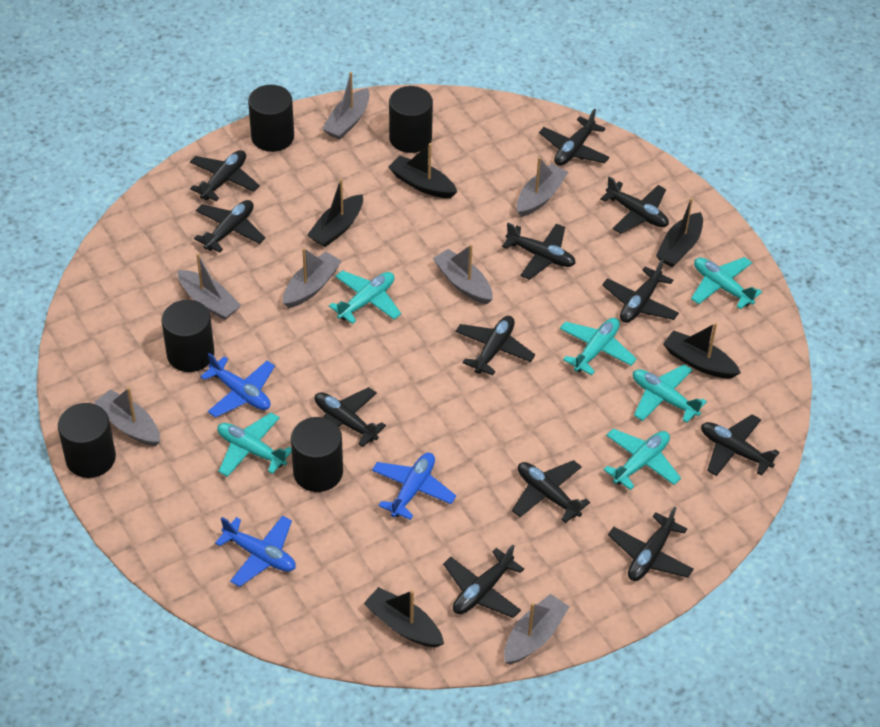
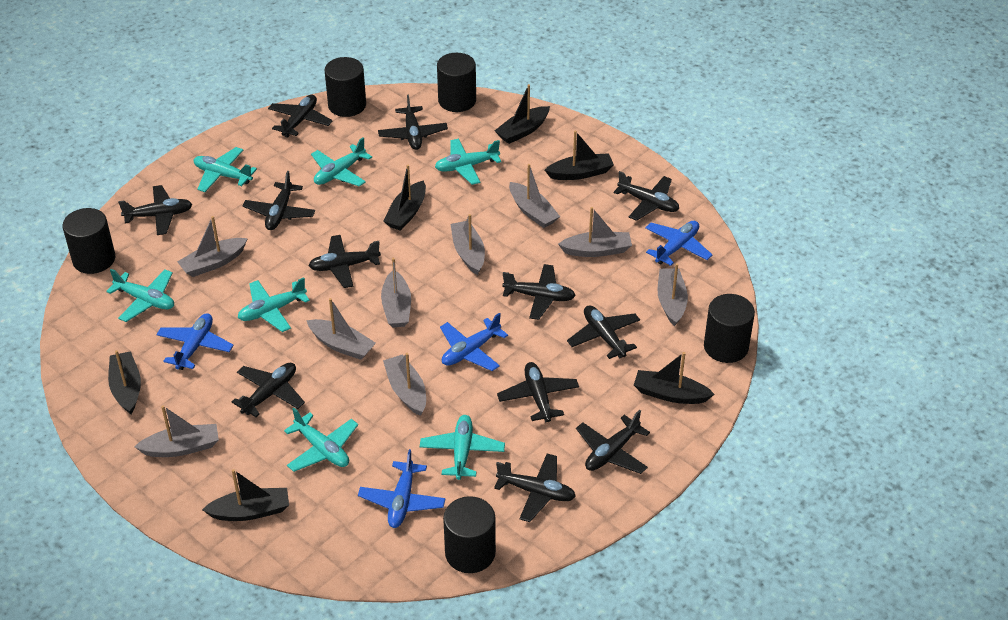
black boat: 5 -> 6
blue plane: 3 -> 4
grey boat: 7 -> 9
turquoise plane: 6 -> 7

